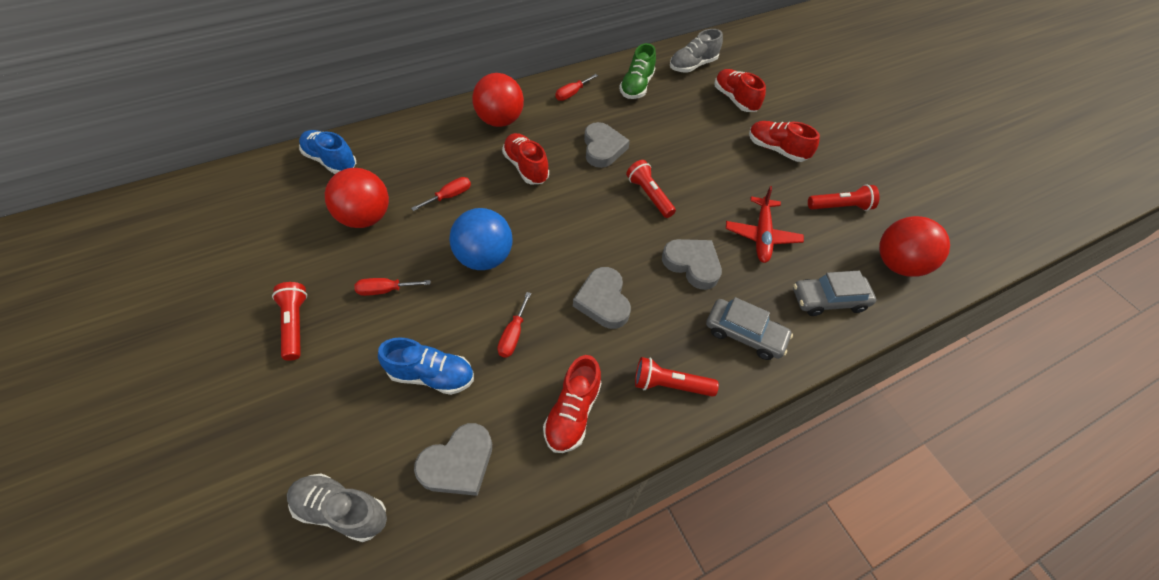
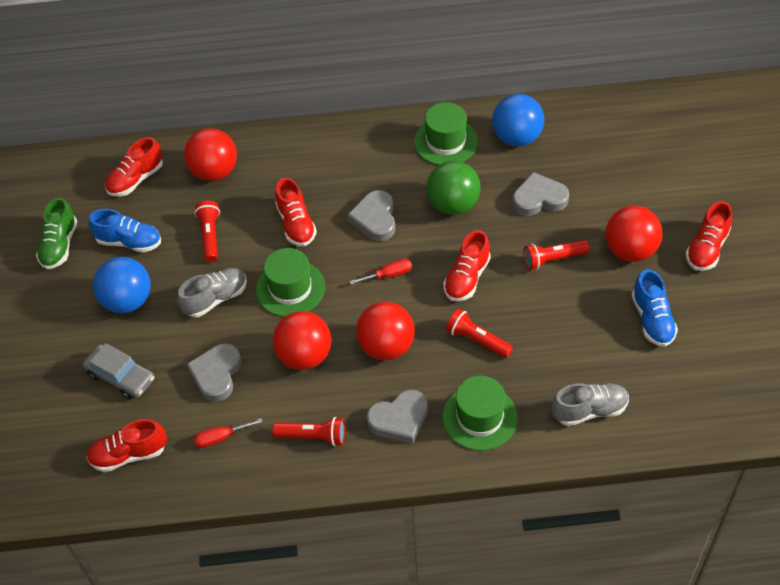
blue ball: 1 -> 2
green ball: 0 -> 1
green hat: 0 -> 3
grey car: 2 -> 1
red ball: 3 -> 4
red plane: 1 -> 0
red screwdriver: 4 -> 2
red shoe: 4 -> 5

